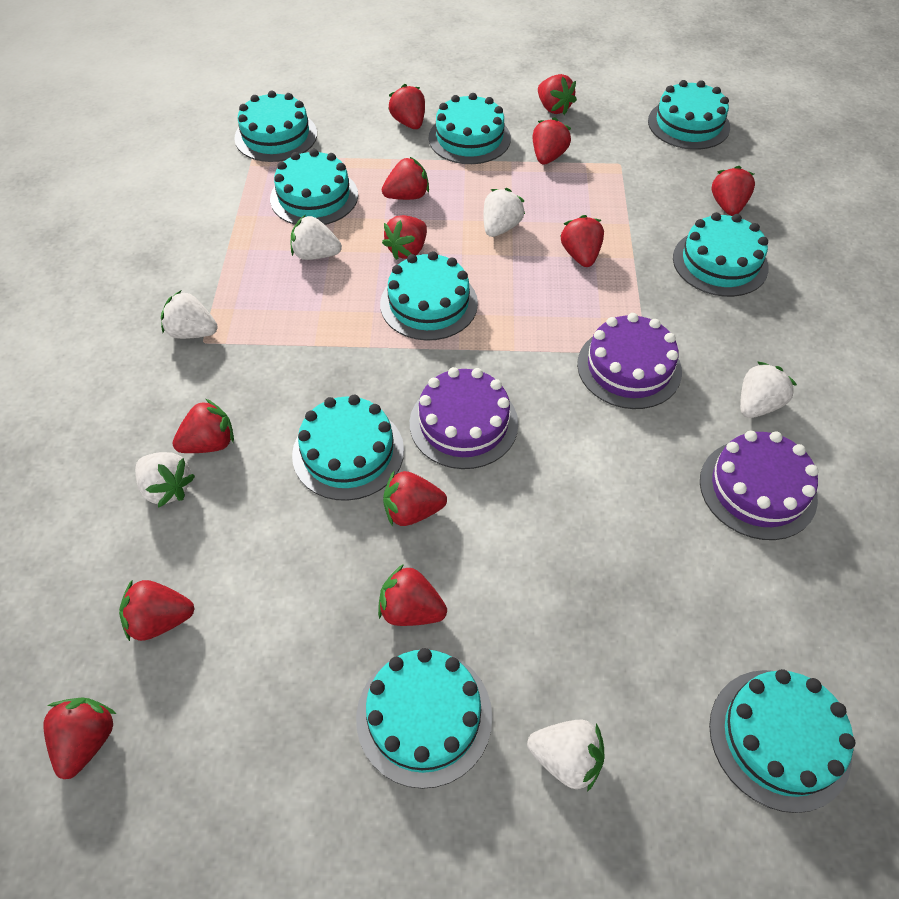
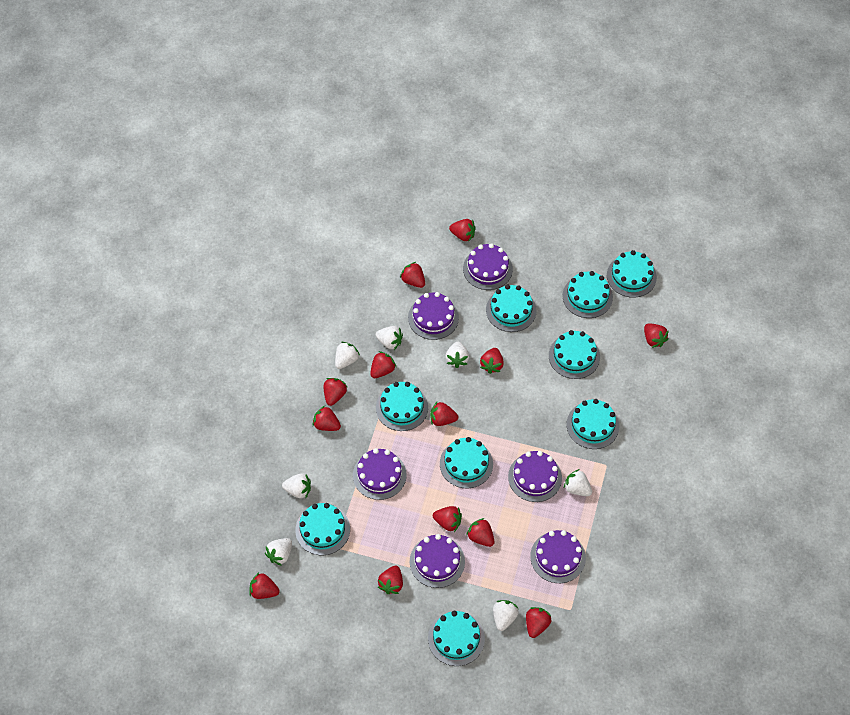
purple cake: 3 -> 6
red strawberry: 12 -> 13
white strawberry: 6 -> 7

